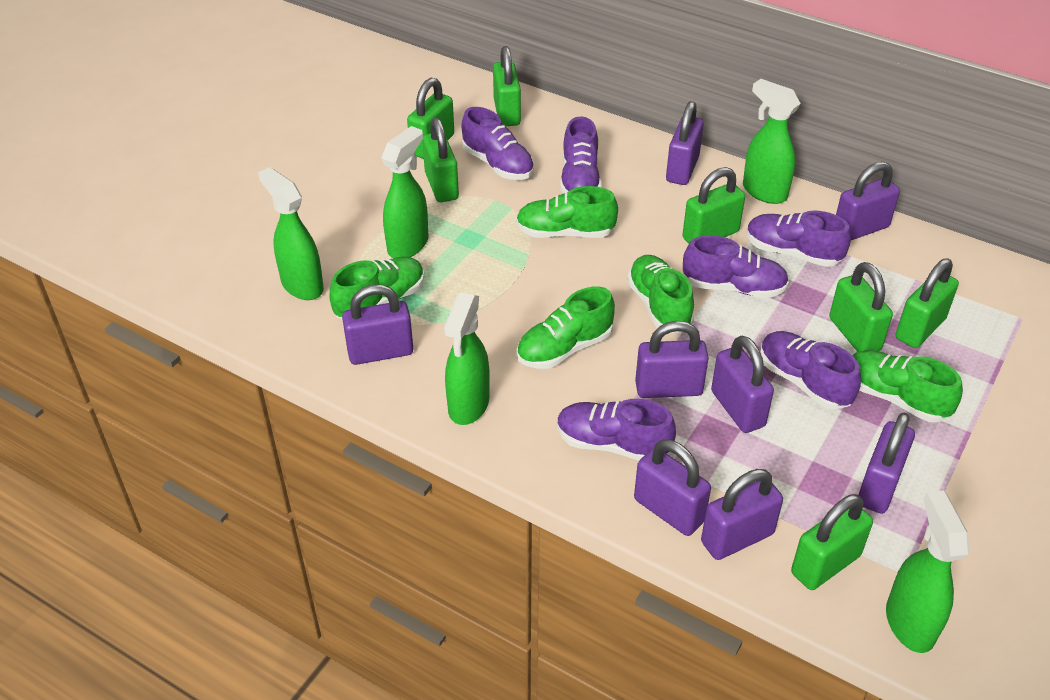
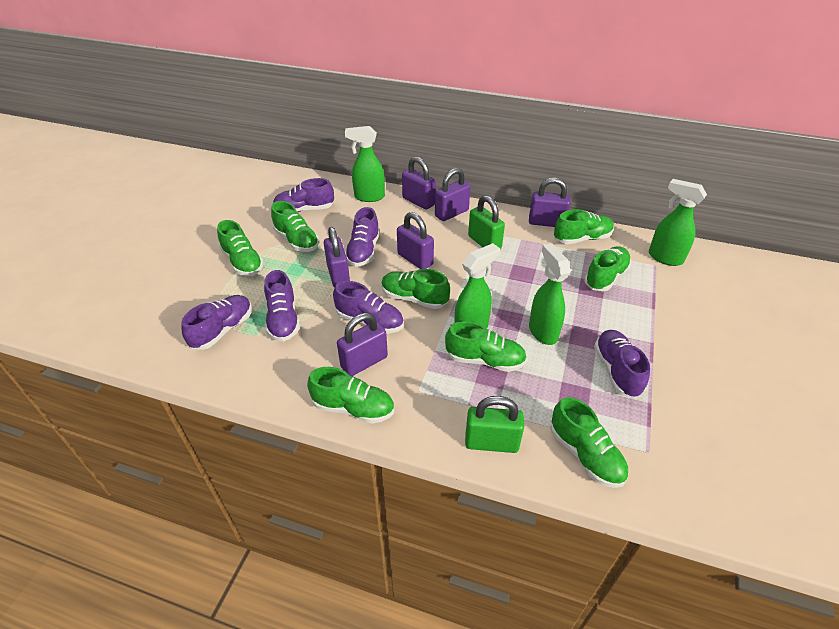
green padlock: 7 -> 2
green shoe: 5 -> 8
green spray bottle: 5 -> 4
purple padlock: 8 -> 6

